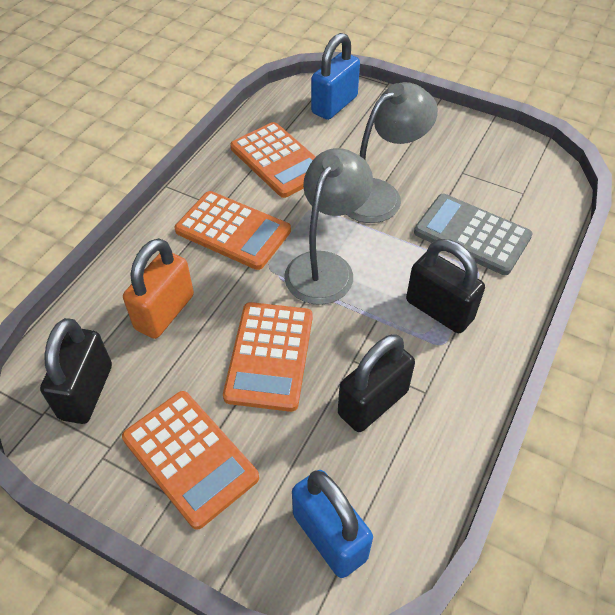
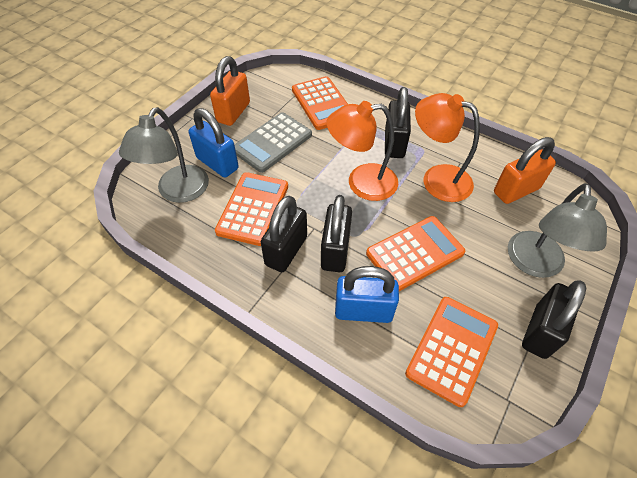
black padlock: 3 -> 4
orange lamp: 0 -> 2
orange padlock: 1 -> 2

